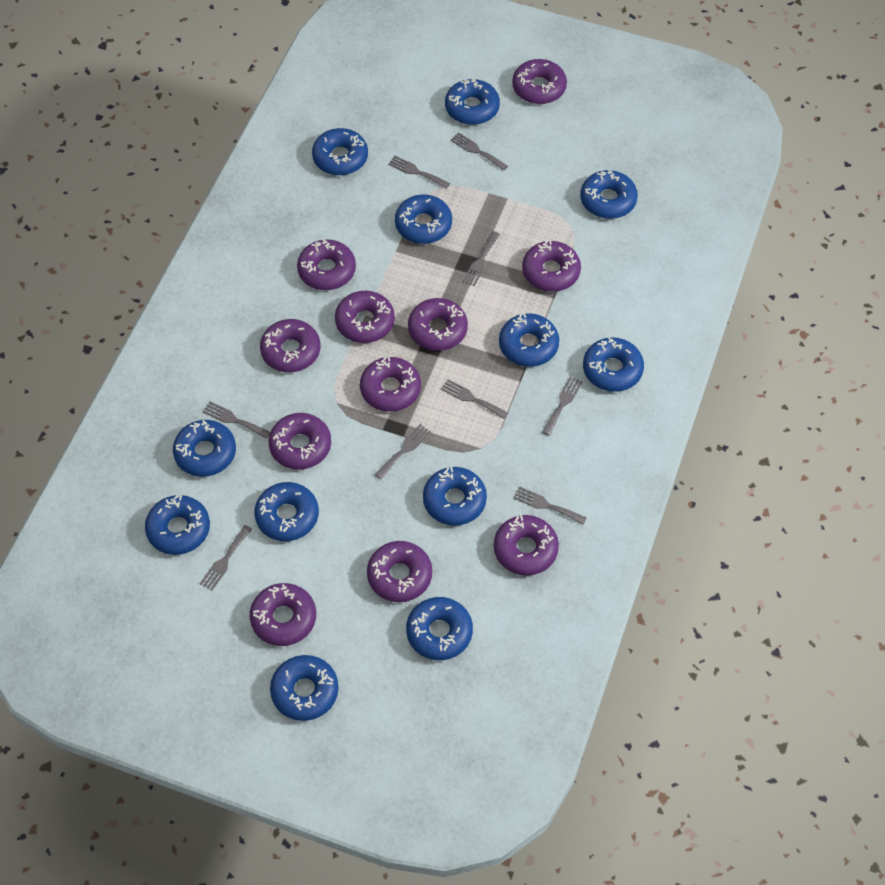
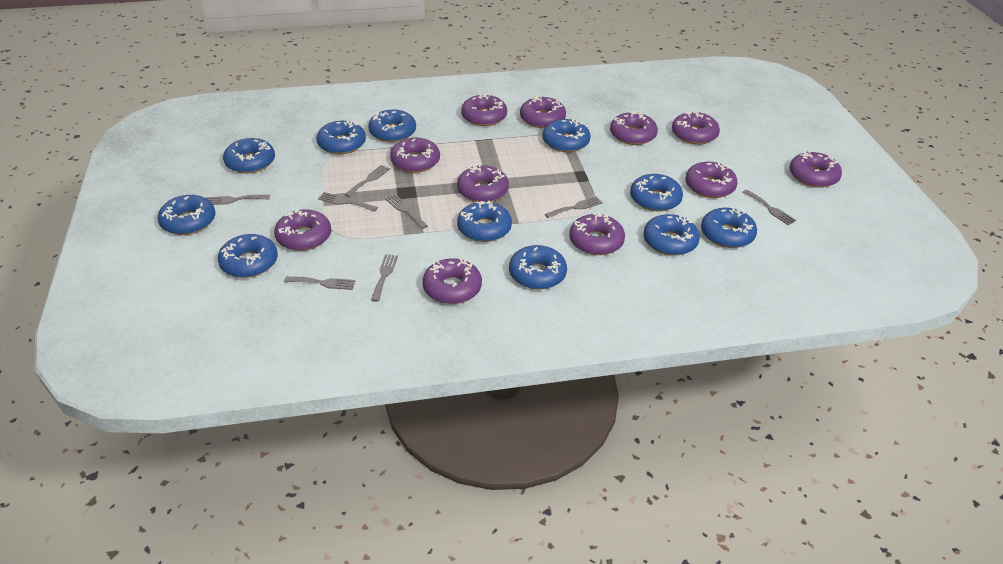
blue donut: 12 -> 11
grey fork: 9 -> 8

